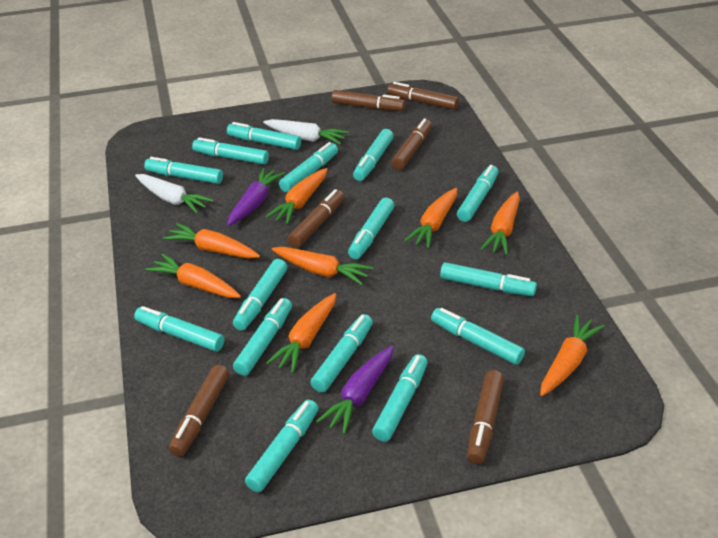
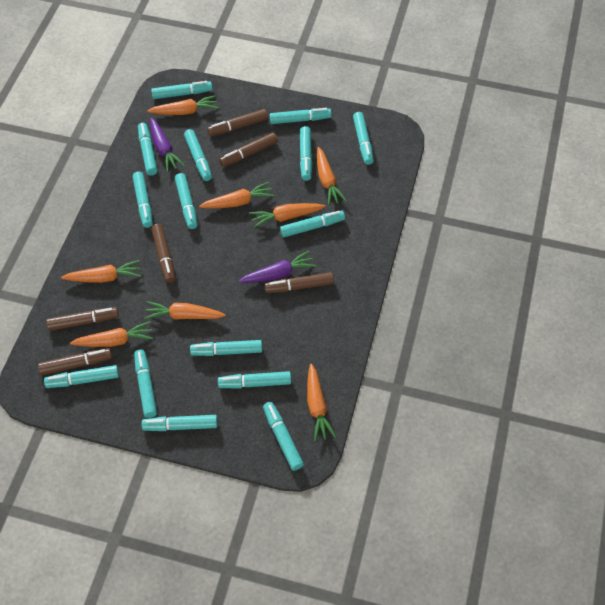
white carrot: 2 -> 0

